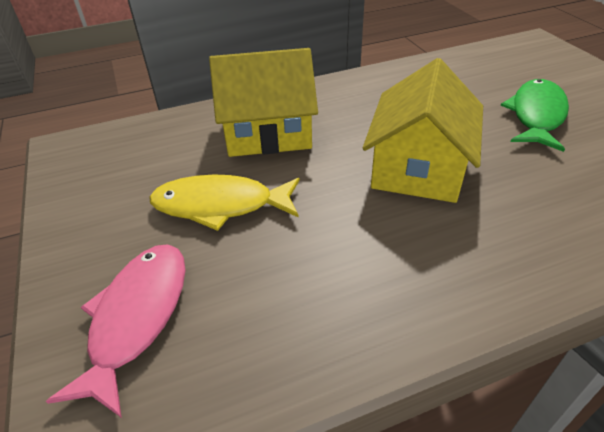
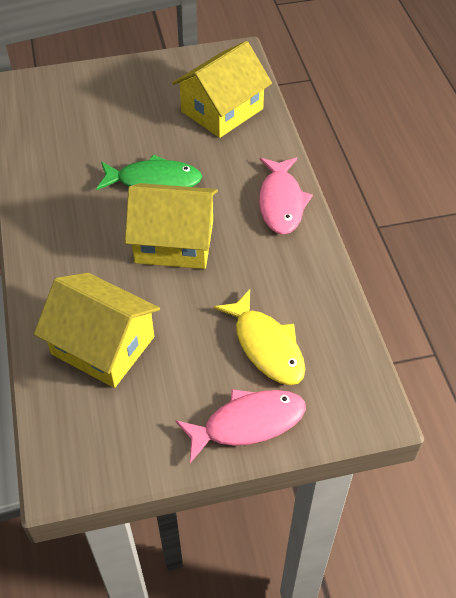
pink fish: 1 -> 2
yellow house: 2 -> 3

